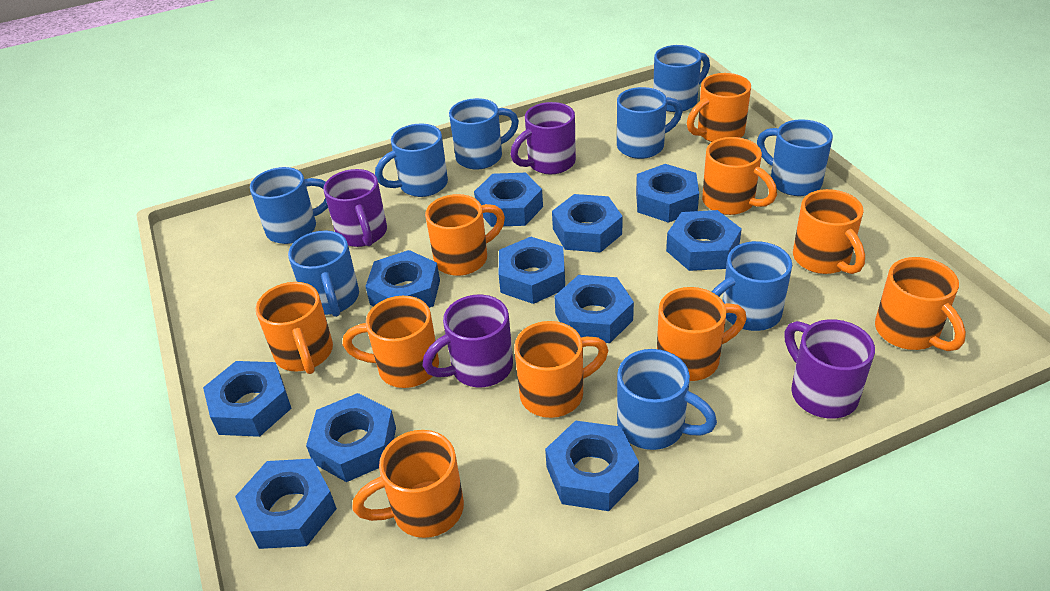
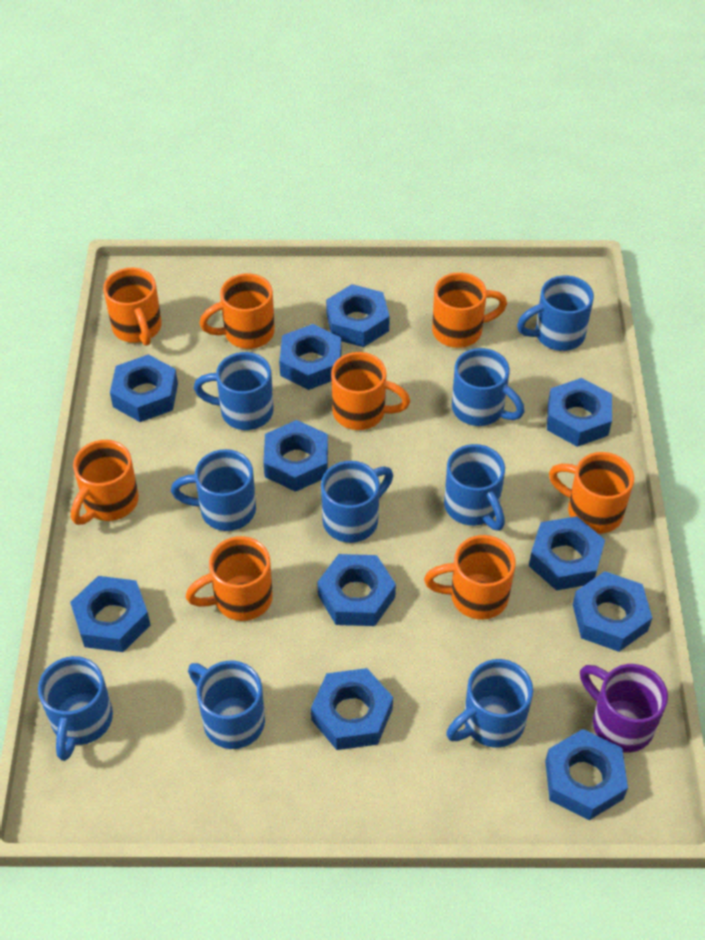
orange mug: 10 -> 8
purple mug: 4 -> 1

